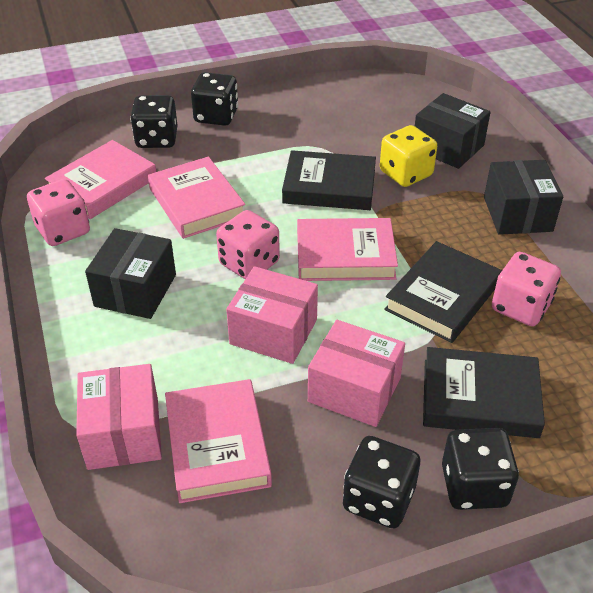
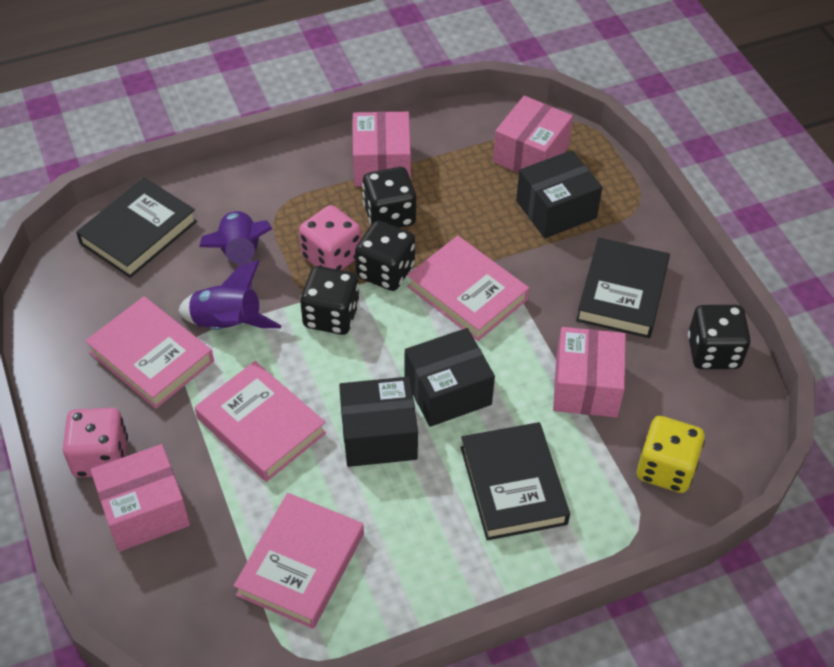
pink box: 3 -> 4
pink dice: 3 -> 2
purple rocket: 0 -> 2

